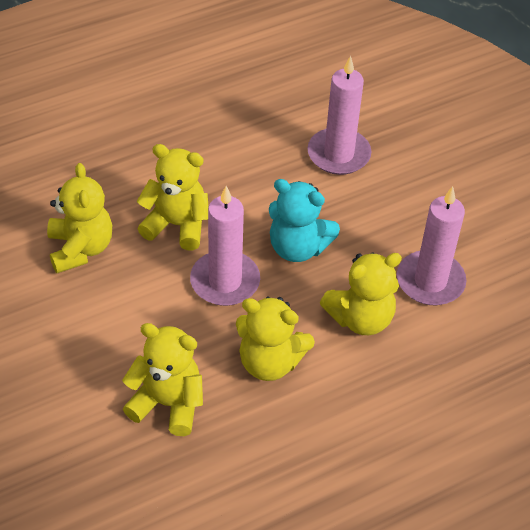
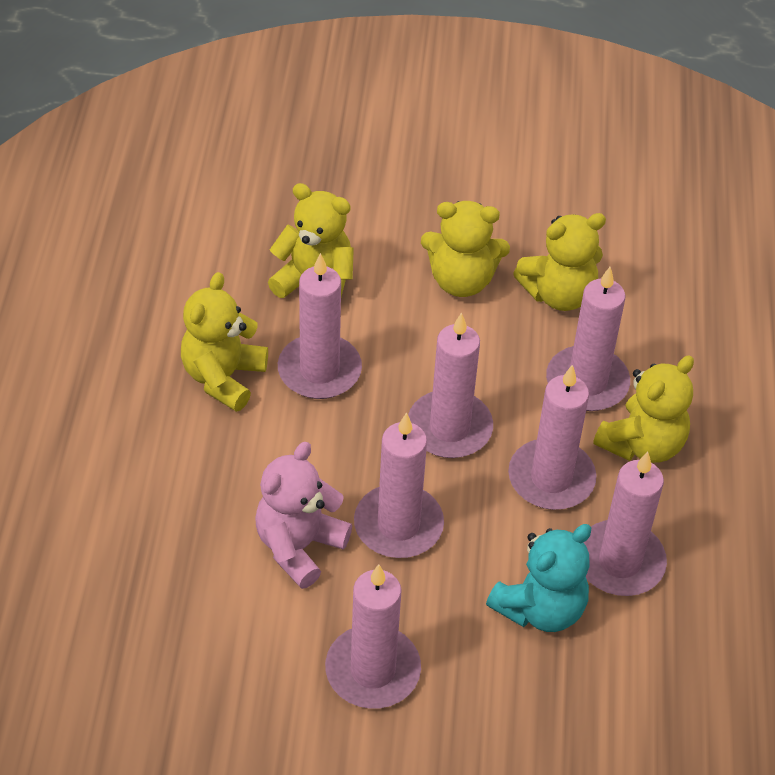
pink candle: 3 -> 7
pink teddy bear: 0 -> 1

